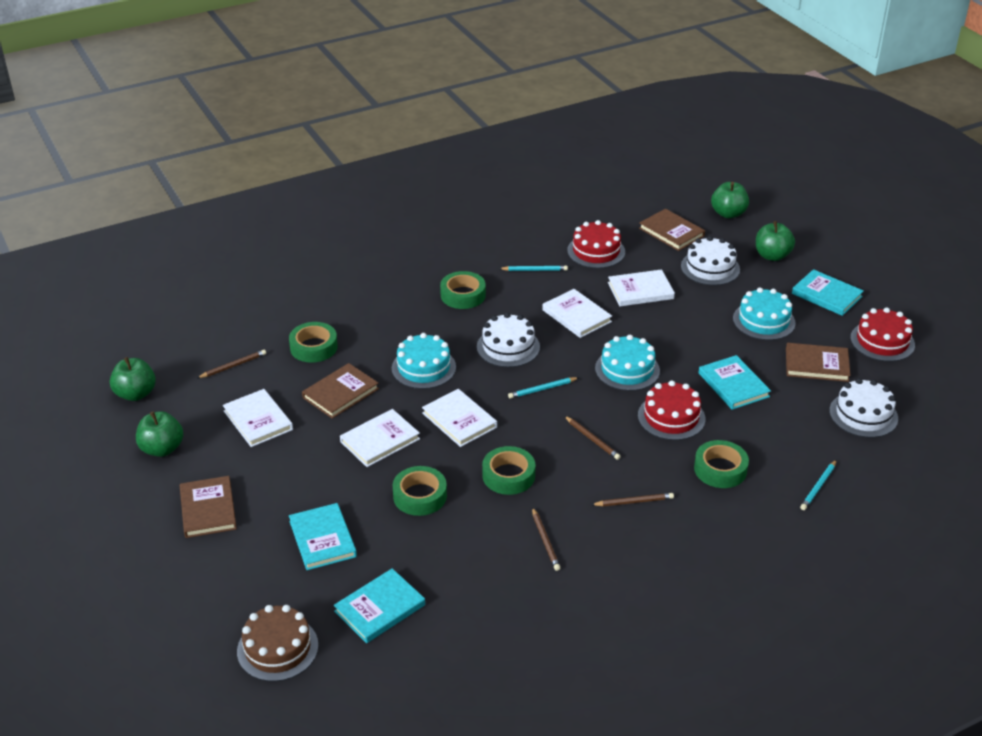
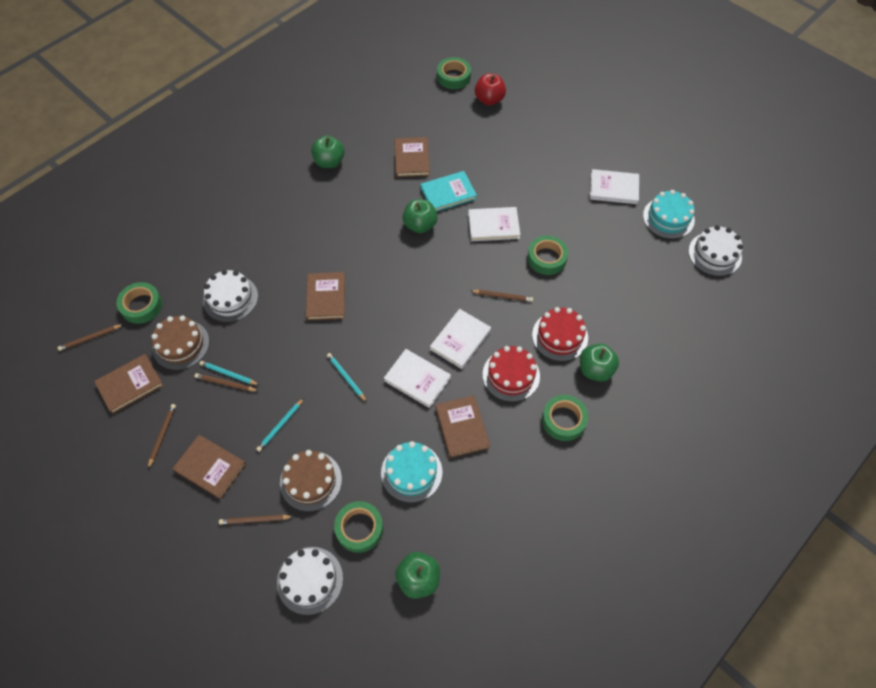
brown book: 4 -> 5
brown cake: 1 -> 2
brown pencil: 4 -> 5
red apple: 0 -> 1
red cake: 3 -> 2
turquoise book: 4 -> 1
turquoise cake: 3 -> 2
white book: 5 -> 4

